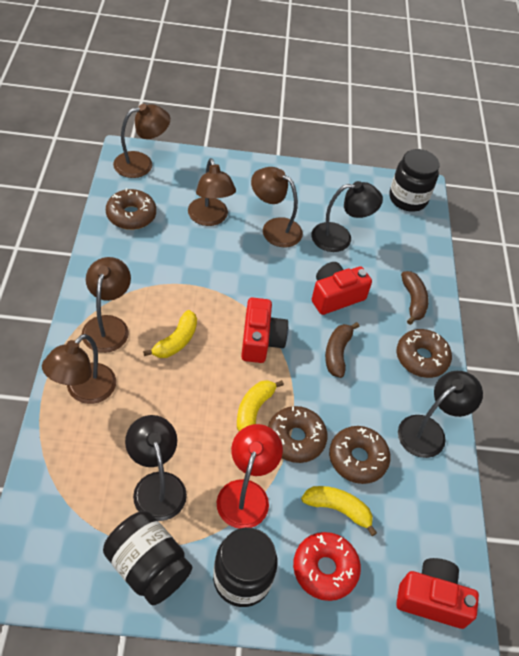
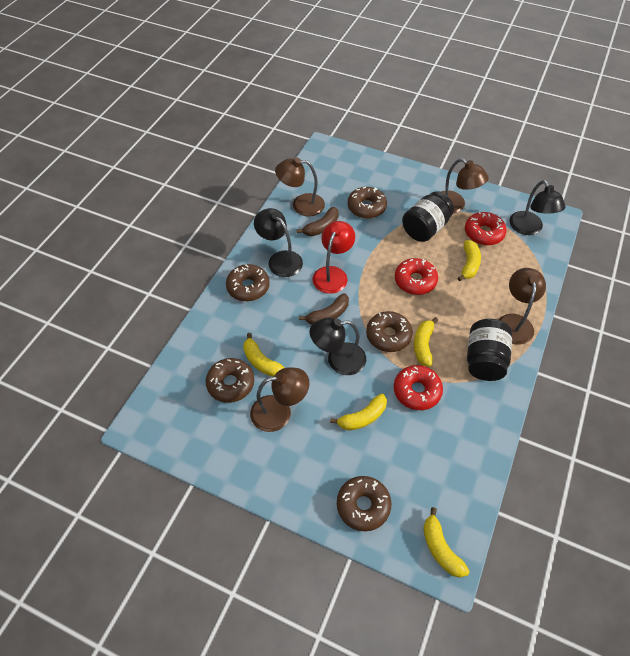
black jar: 3 -> 2
brown donut: 4 -> 5
brown lamp: 5 -> 4
red camera: 3 -> 0
red donut: 1 -> 3
yellow banana: 3 -> 5

